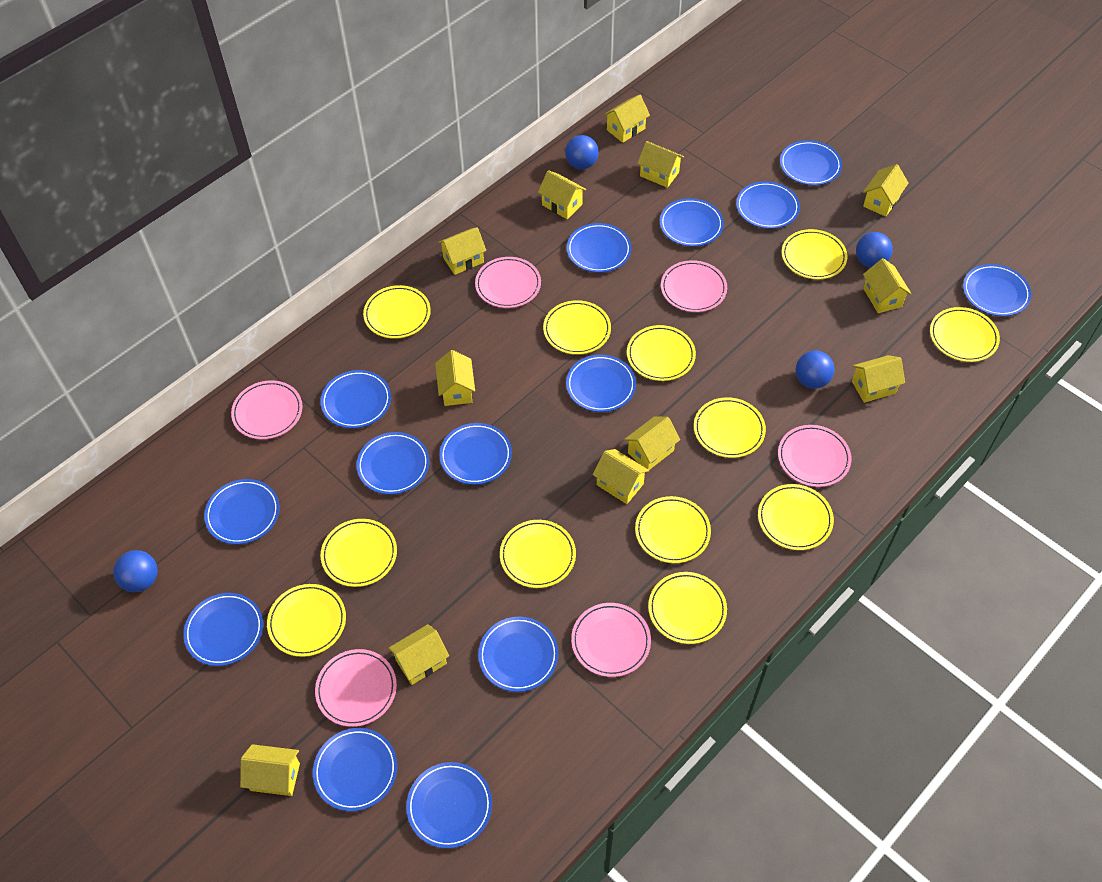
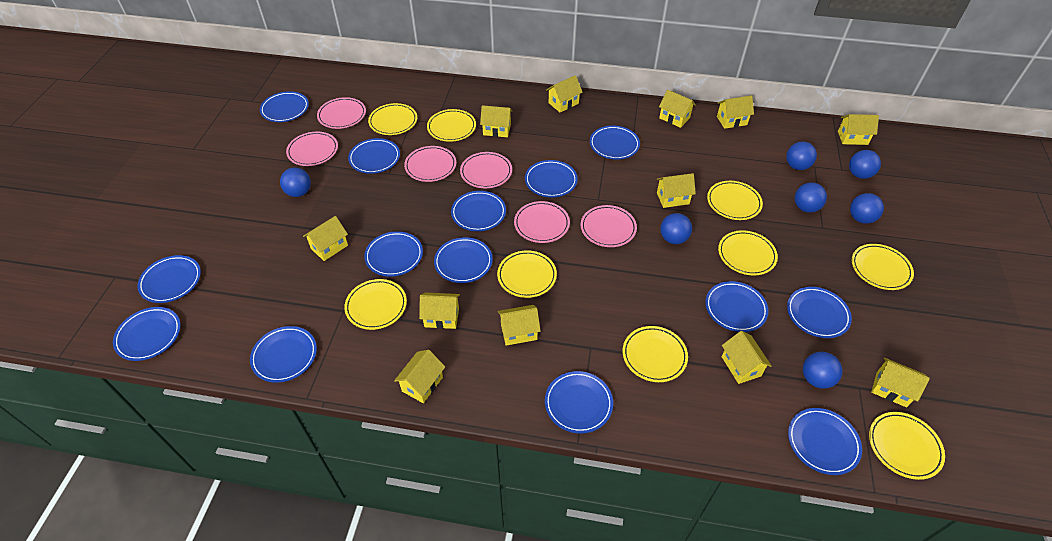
blue ball: 4 -> 7
yellow plate: 12 -> 9

